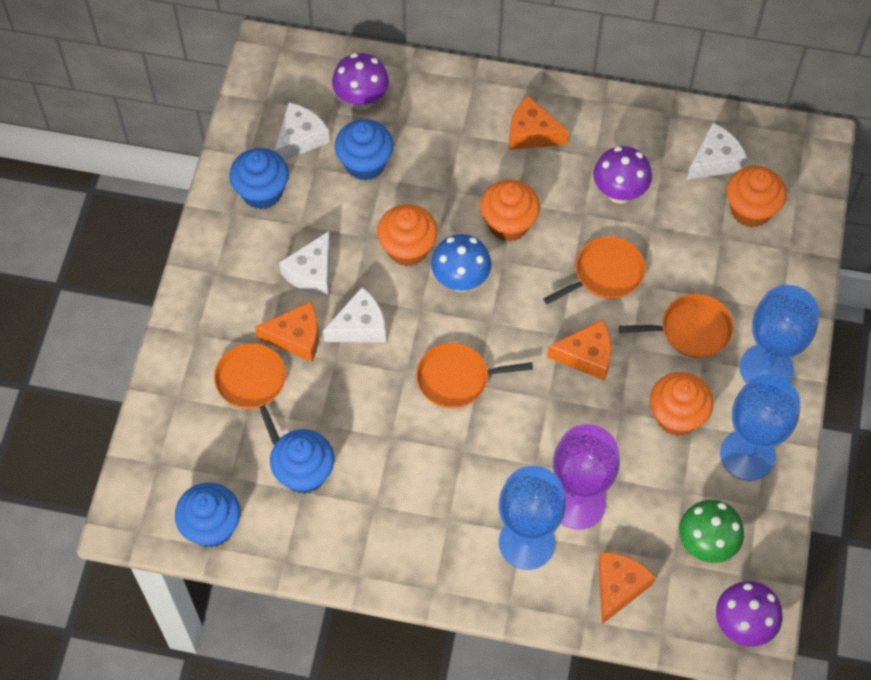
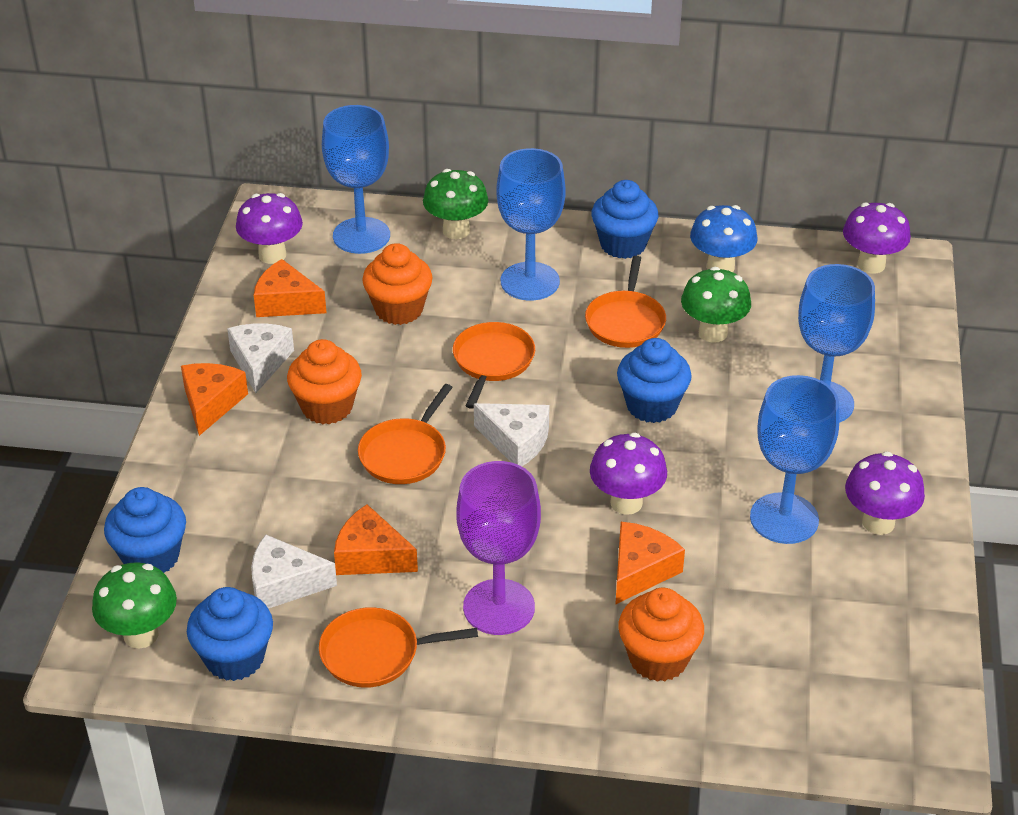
blue goblet: 3 -> 4
green mushroom: 1 -> 3
orange cupcake: 4 -> 3
purple mushroom: 3 -> 4
white cheese: 4 -> 3

